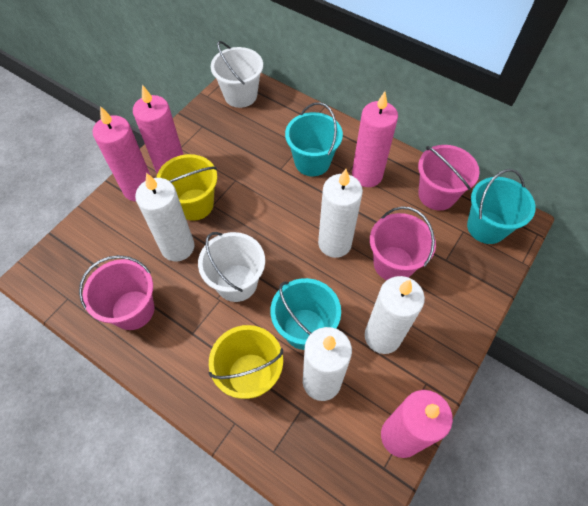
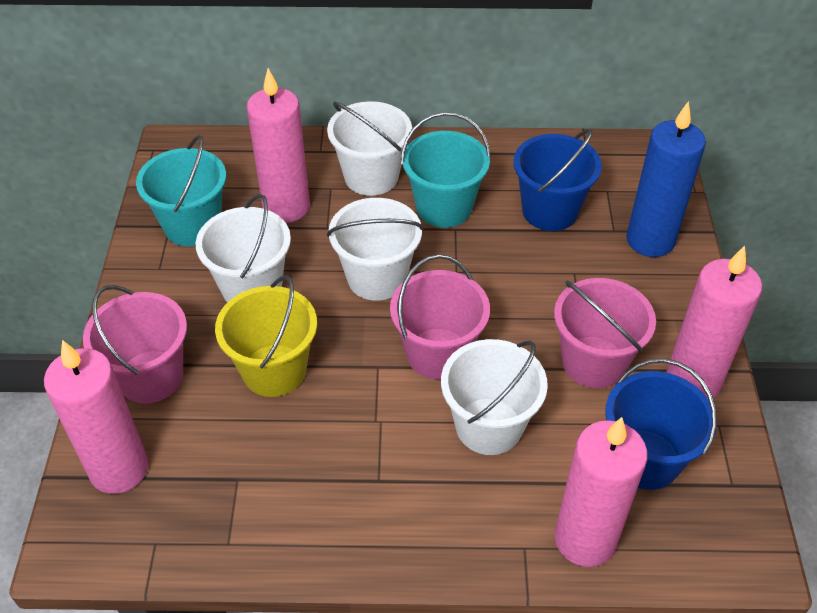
blue bucket: 0 -> 2
blue candle: 0 -> 1
turquoise bucket: 3 -> 2
white bucket: 2 -> 4
white candle: 4 -> 0
yellow bucket: 2 -> 1

